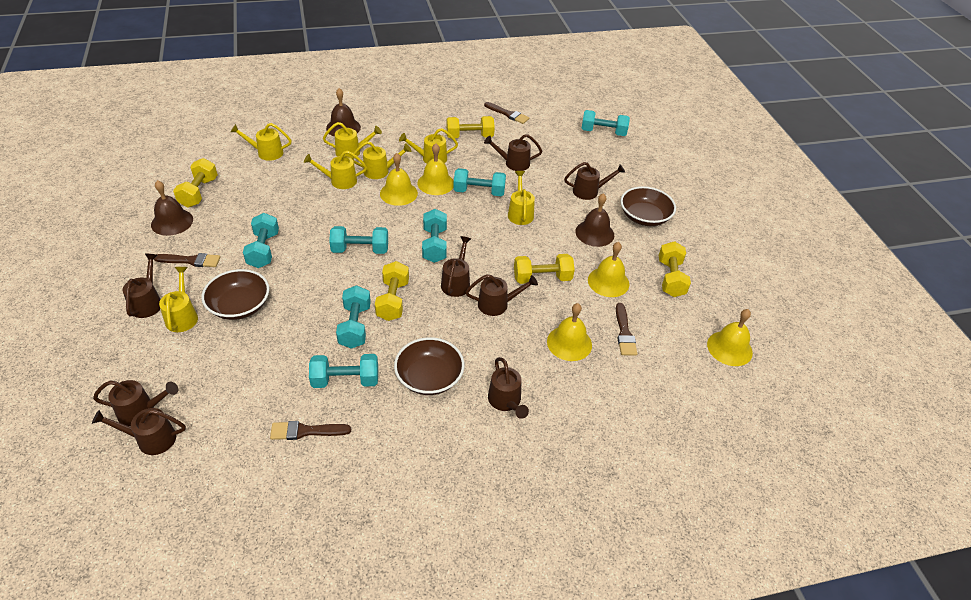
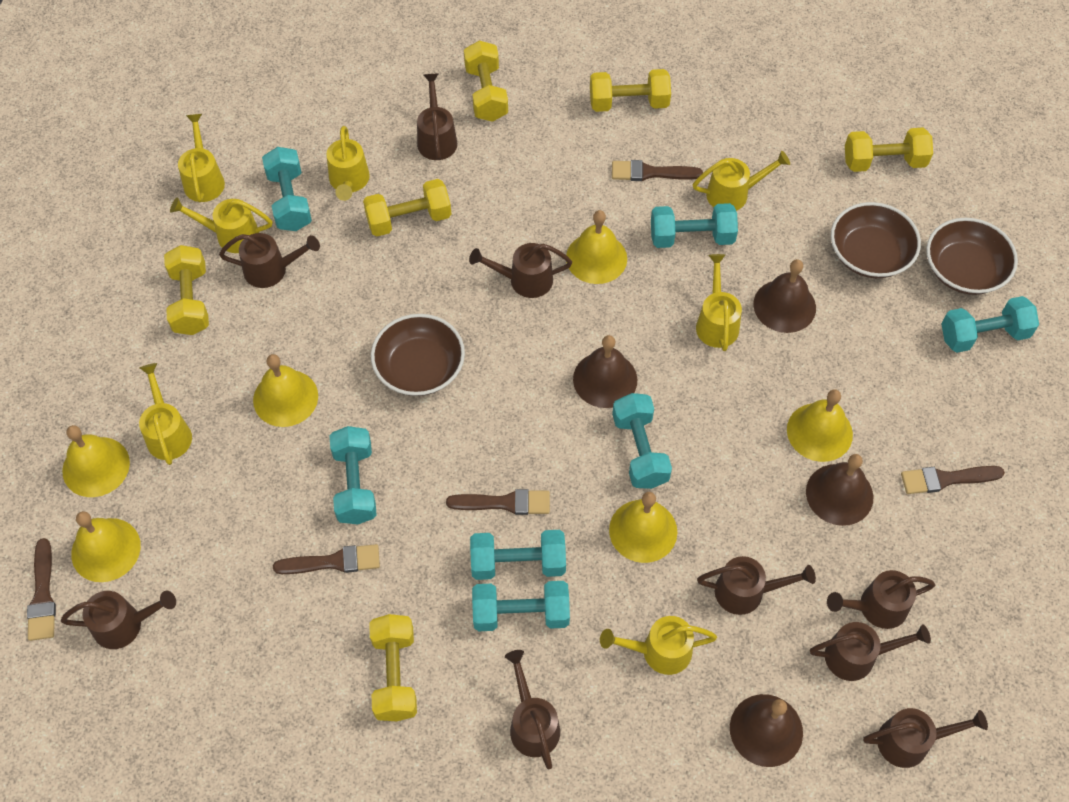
brown bell: 3 -> 4
brown brush: 4 -> 5
brown watering can: 8 -> 9
yellow bell: 5 -> 6
yellow dumbbell: 5 -> 6

